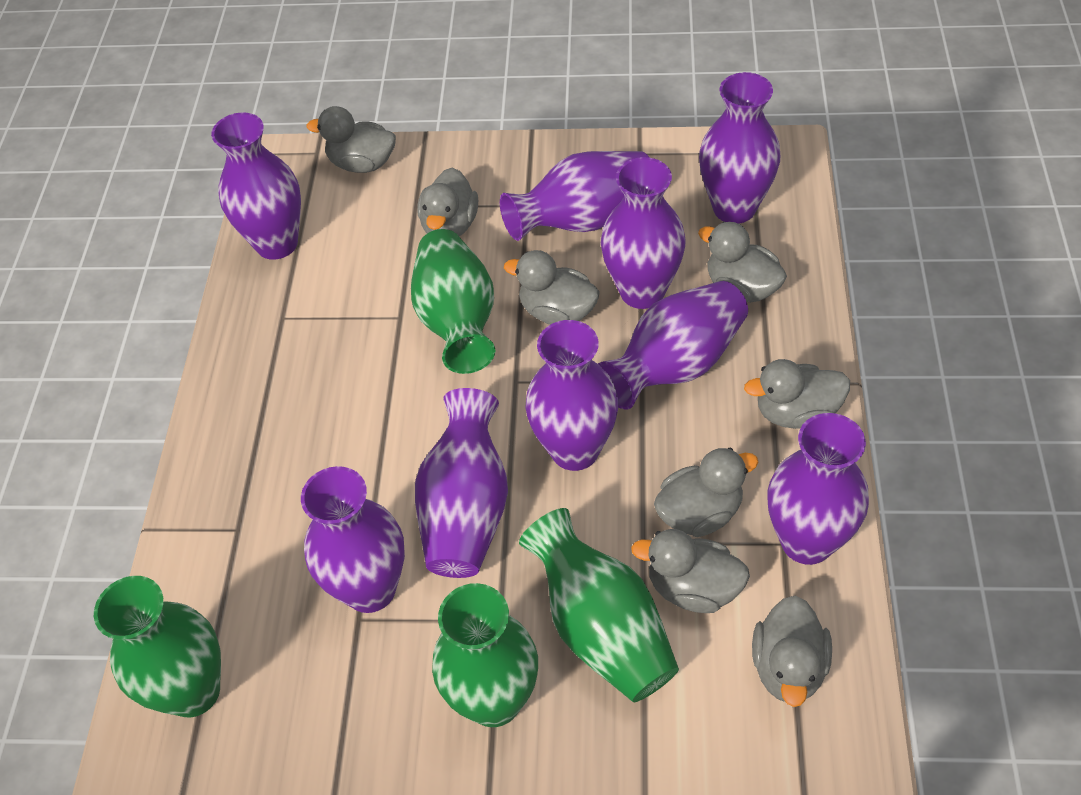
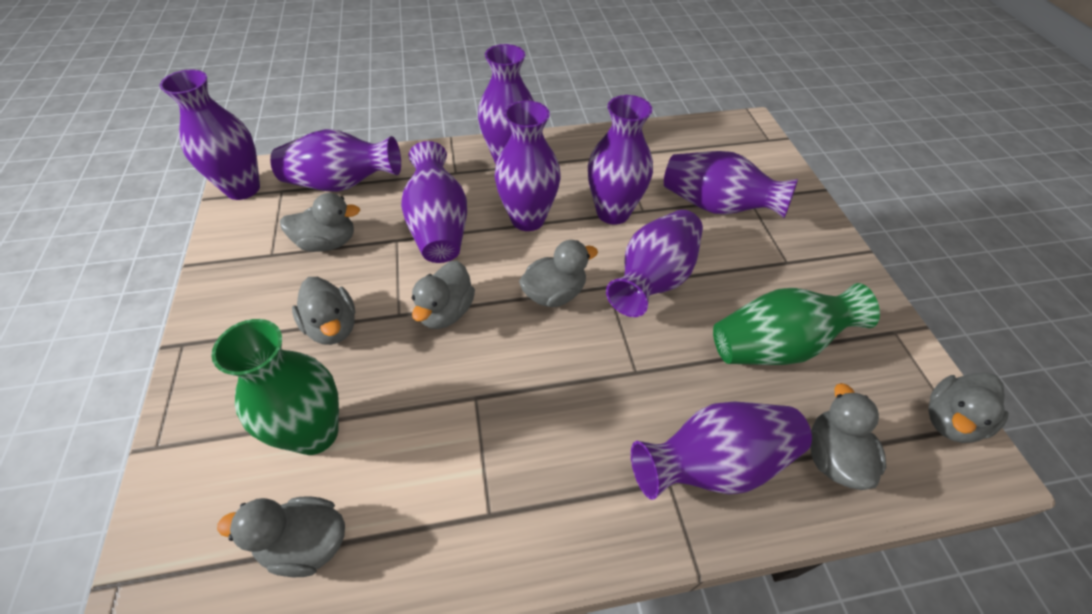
green vase: 4 -> 2
grey duck: 8 -> 7

